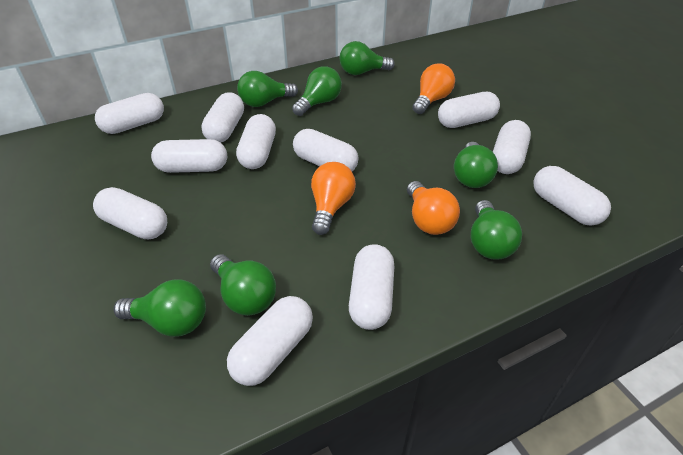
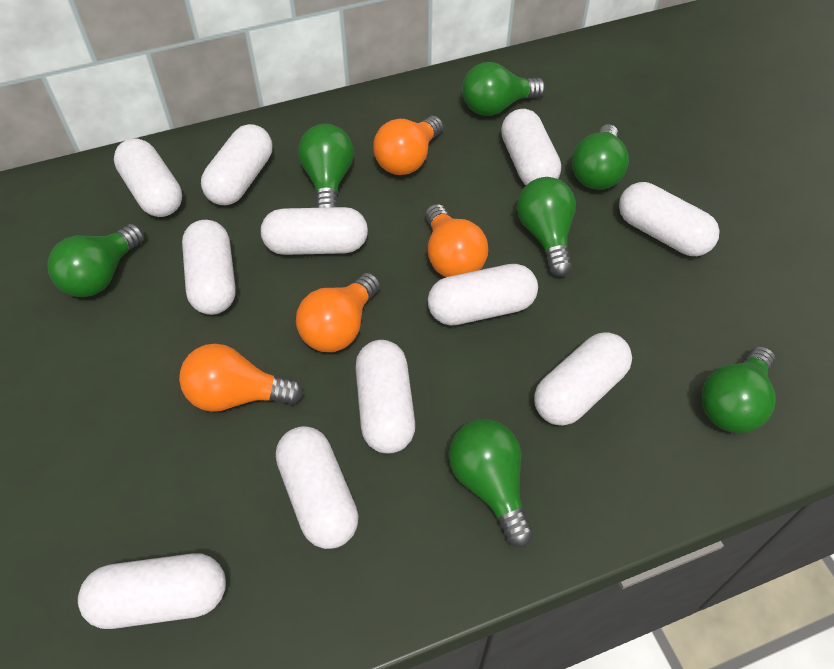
orange light bulb: 3 -> 4

